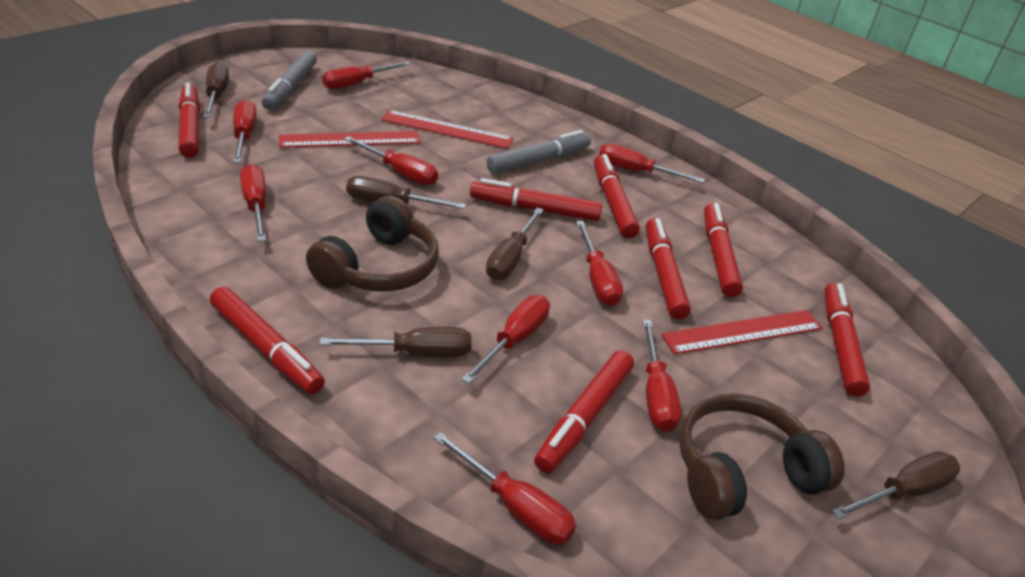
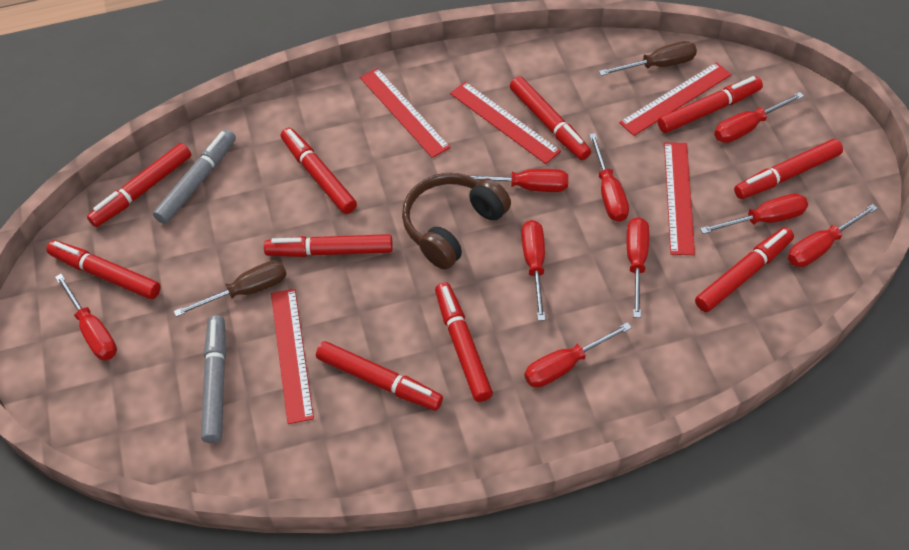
brown headphones: 2 -> 1
brown screwdriver: 5 -> 2
red marker: 8 -> 10
red ruler: 3 -> 5

